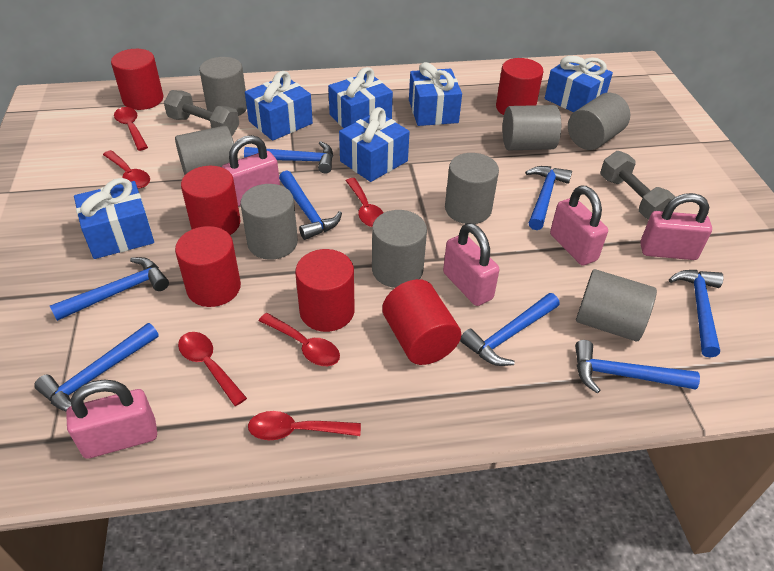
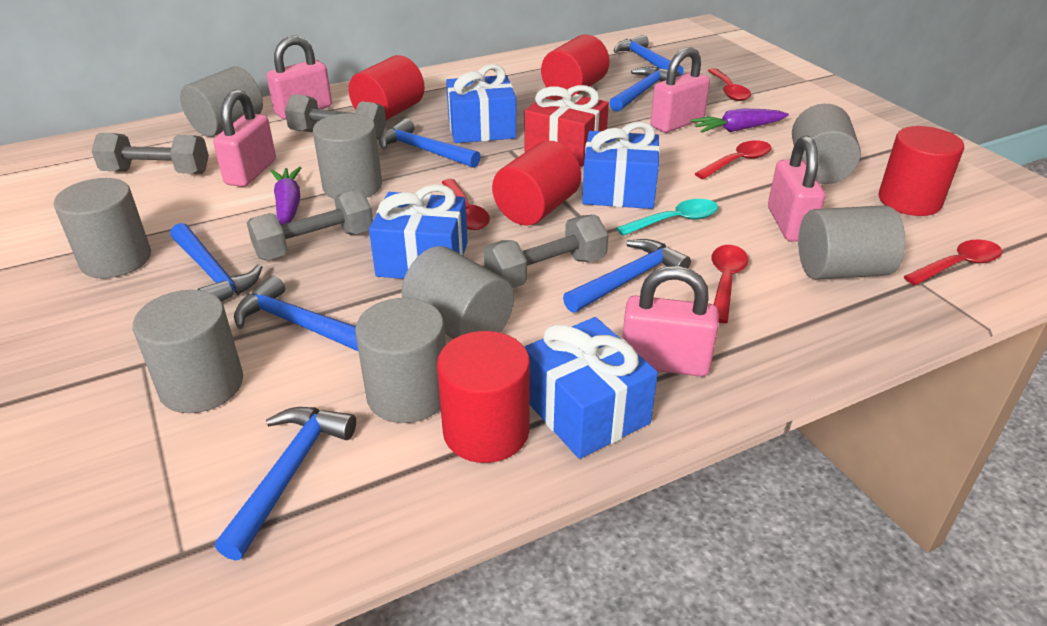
blue gift: 6 -> 4
blue hammer: 8 -> 7
grey dumbbell: 2 -> 4
purple carrot: 0 -> 2
red cylinder: 6 -> 5
red gift: 0 -> 1
red spoon: 6 -> 5
turquoise spoon: 0 -> 1

